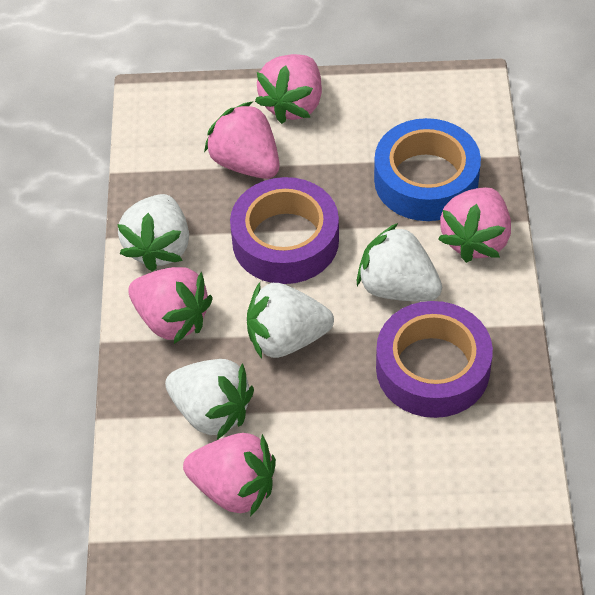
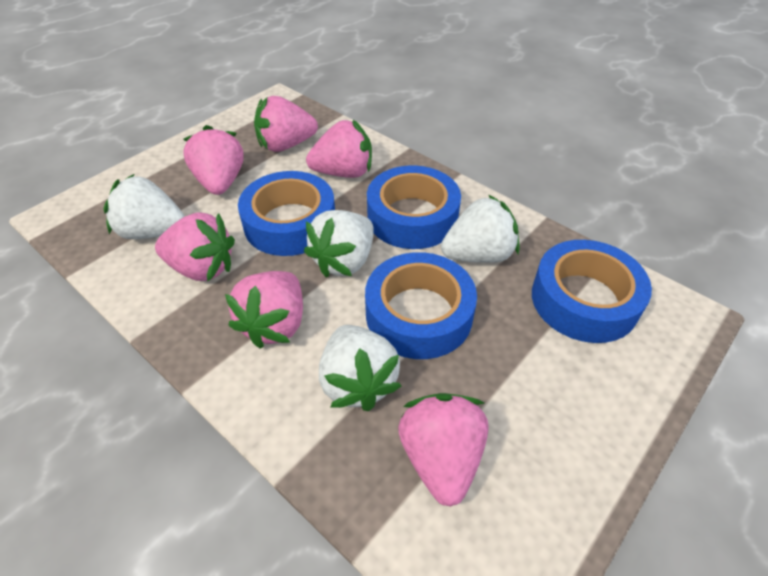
blue tape: 1 -> 4
pink strawberry: 5 -> 6
purple tape: 2 -> 0

